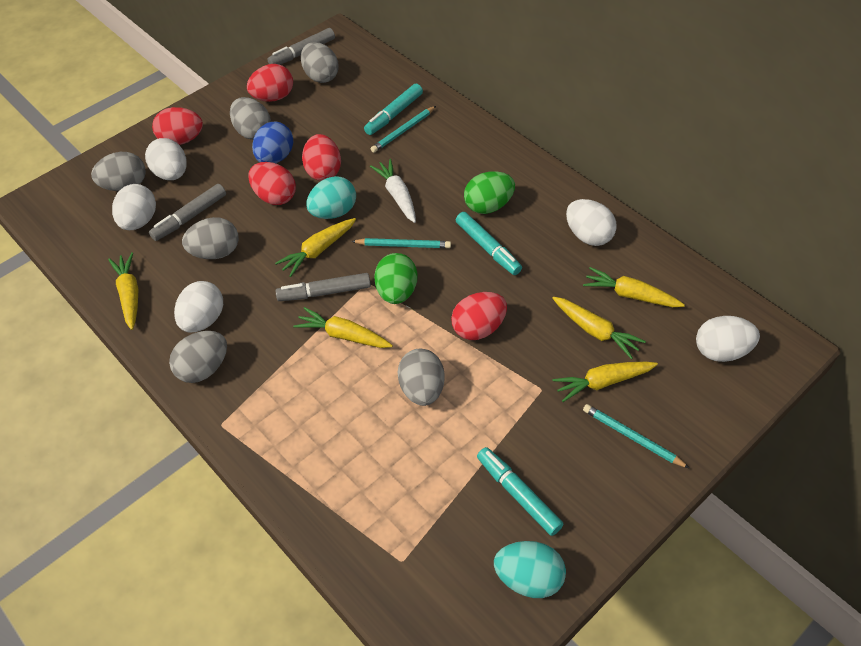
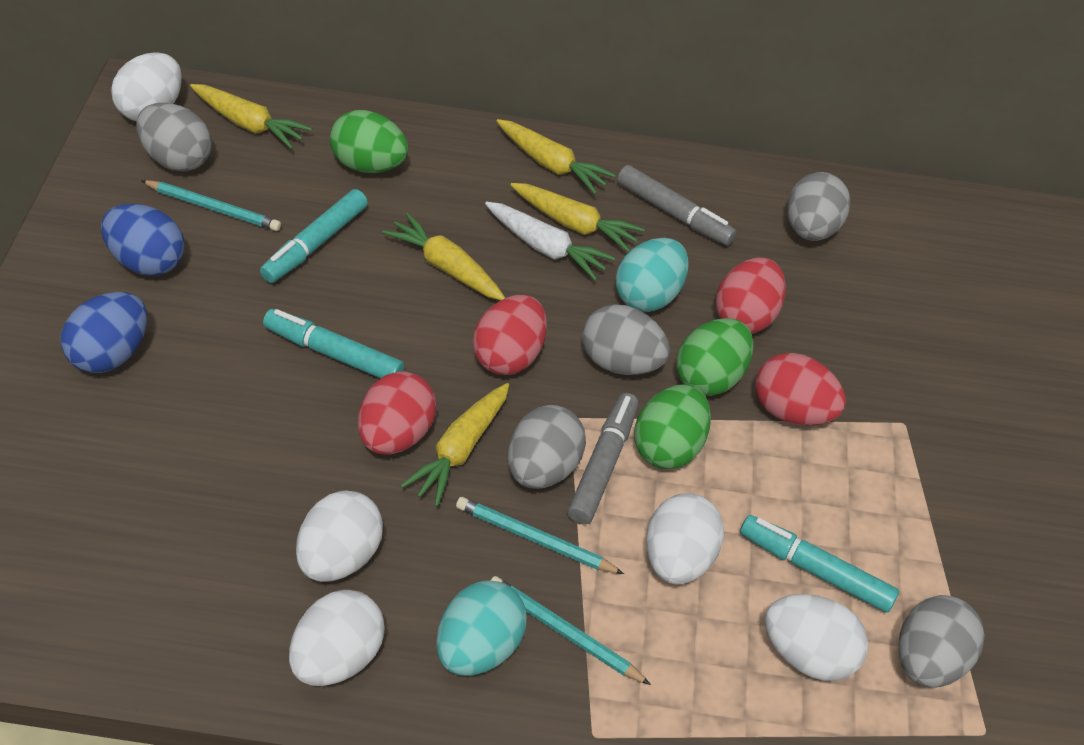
blue egg: 1 -> 2
green egg: 2 -> 3
grey egg: 6 -> 5
grey marker: 3 -> 2
red egg: 5 -> 4
yellow carrot: 6 -> 5

